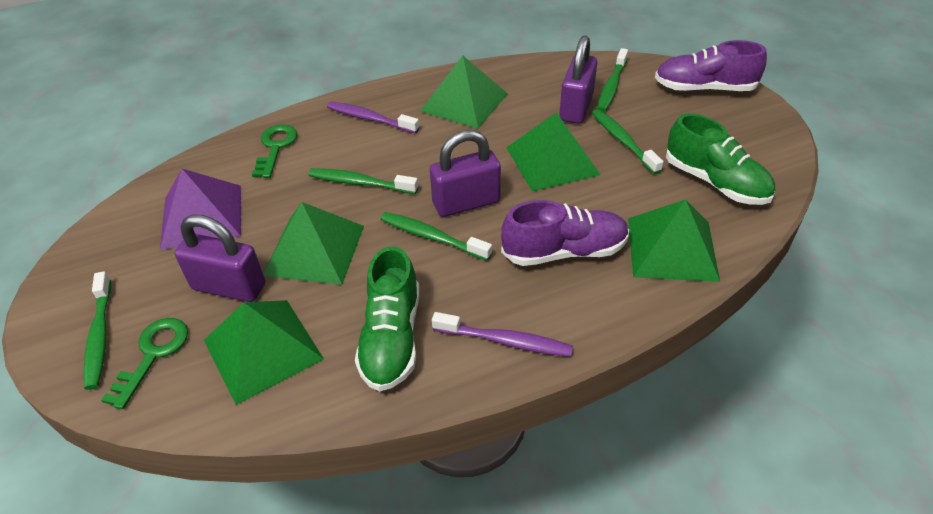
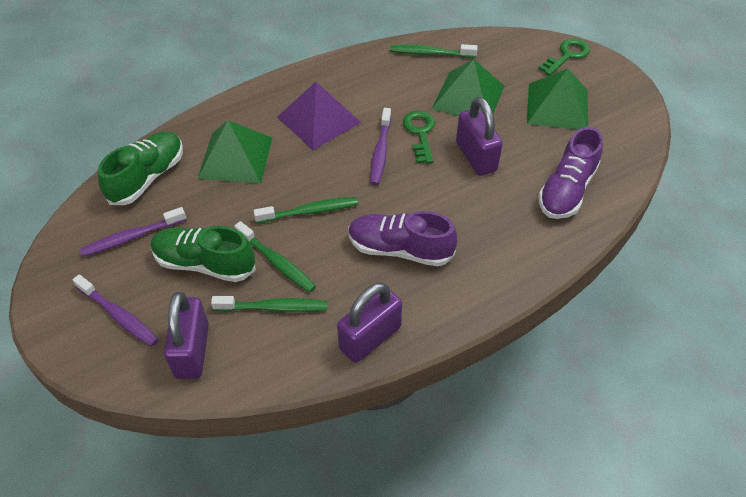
green pyramid: 5 -> 3
green toothbrush: 5 -> 4
purple toothbrush: 2 -> 3

